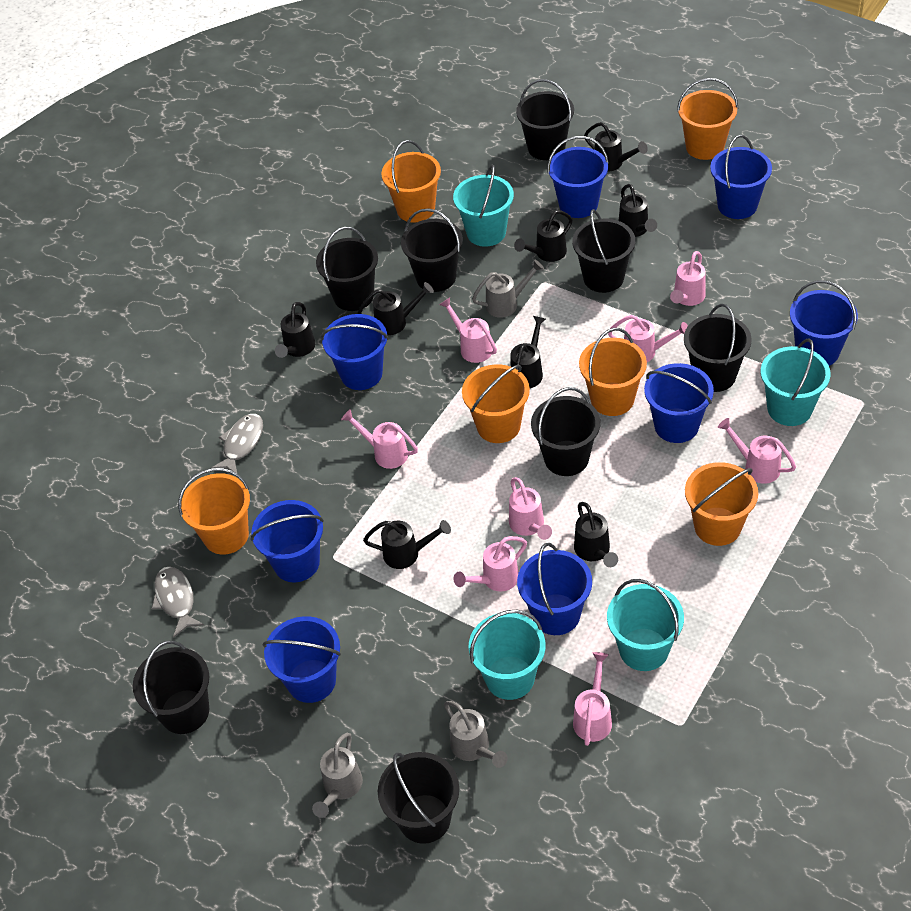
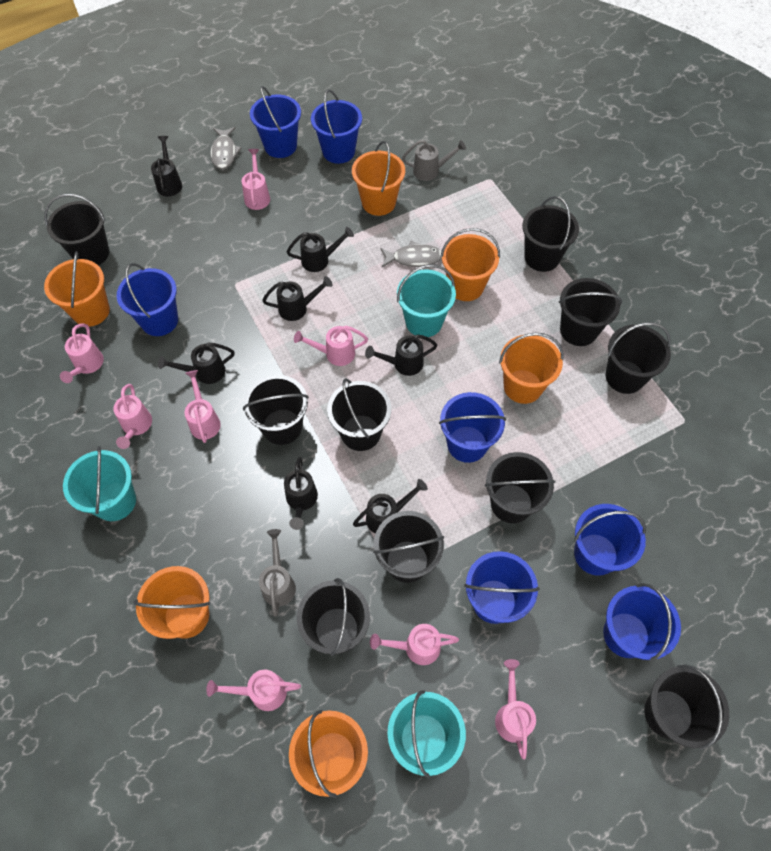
black bucket: 8 -> 10
black watering can: 8 -> 7
blue bucket: 8 -> 7
grey watering can: 3 -> 2
turquoise bucket: 4 -> 3

